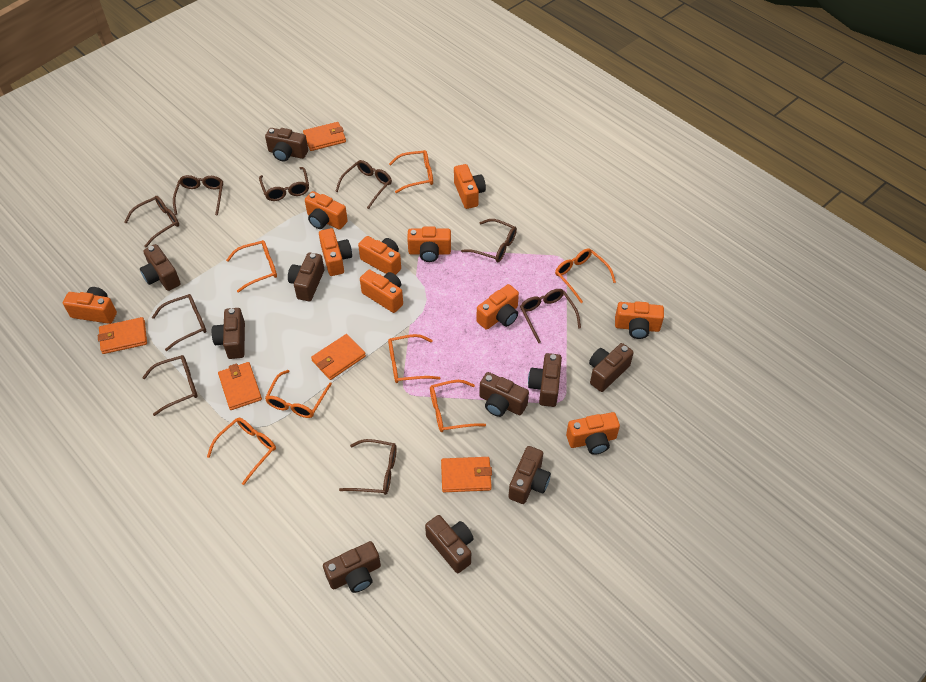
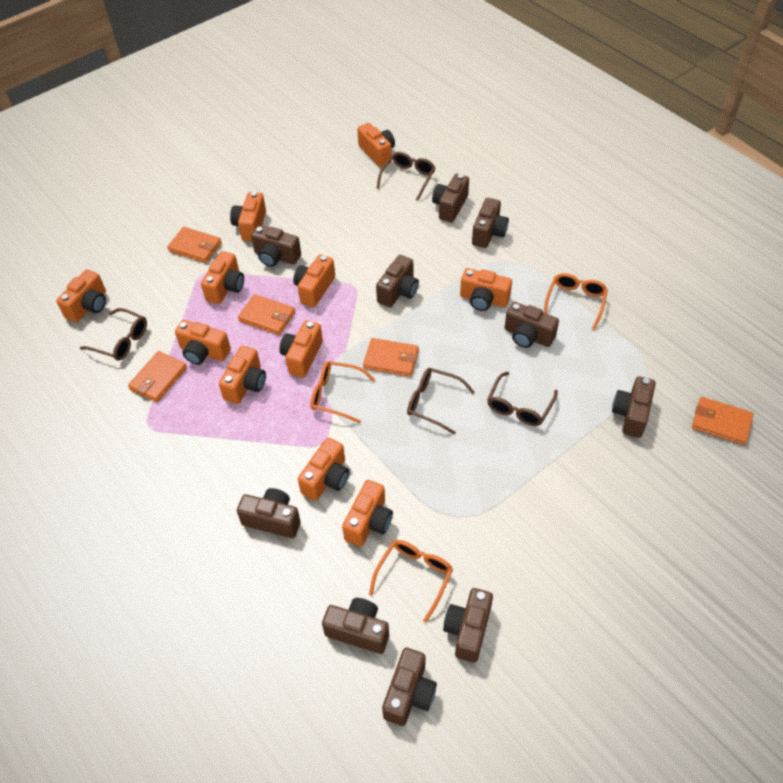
brown glasses: 9 -> 4
orange camera: 10 -> 11
orange glasses: 7 -> 3

